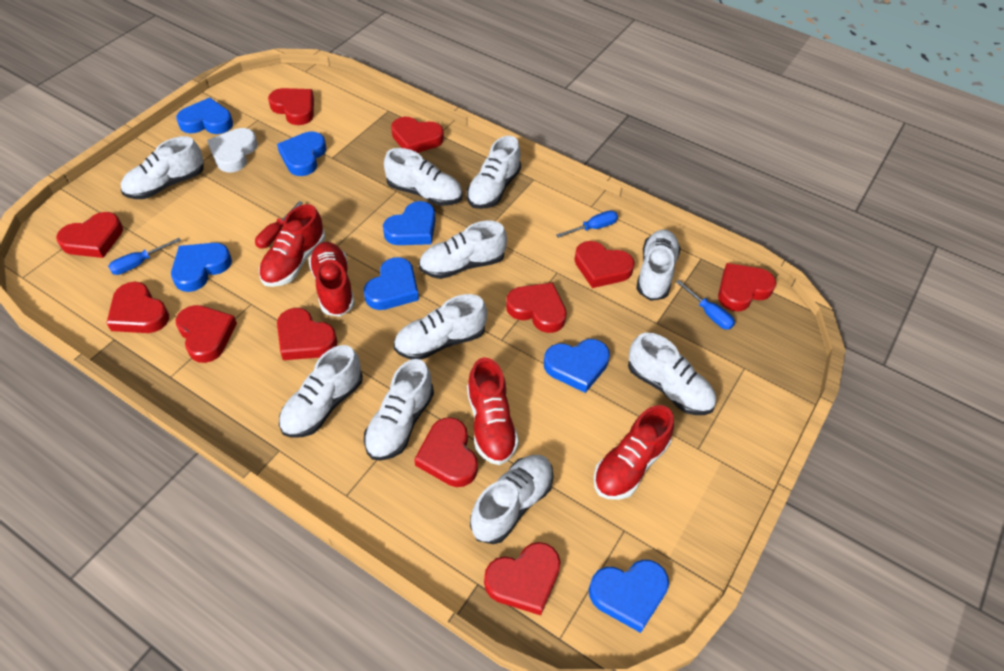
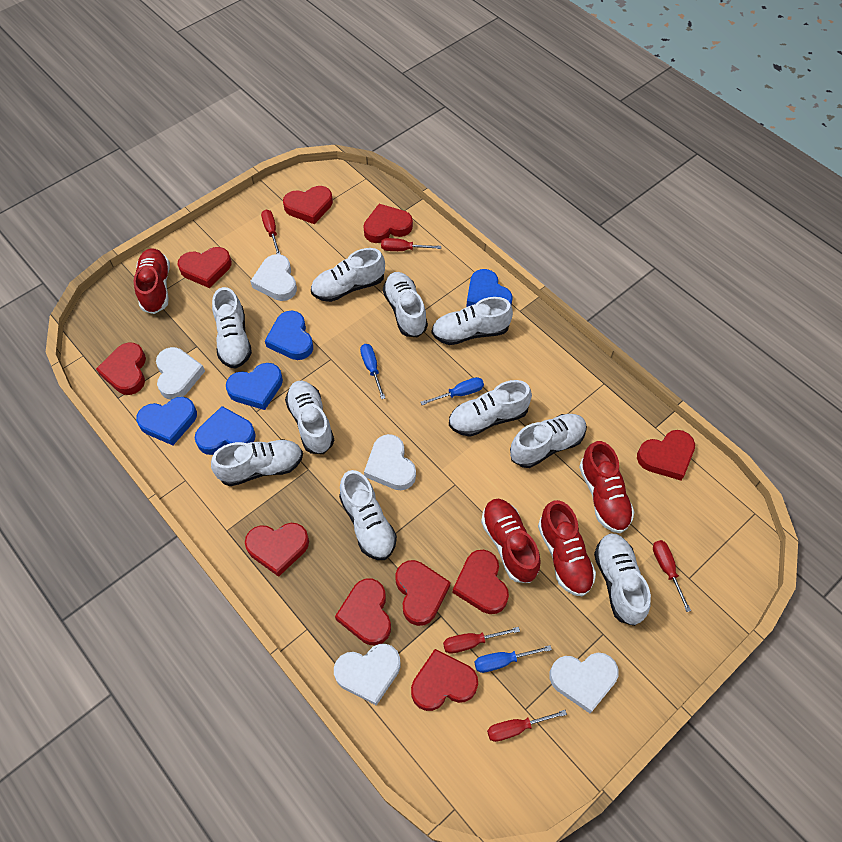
blue heart: 7 -> 5
red heart: 11 -> 10
red screwdriver: 1 -> 5
white heart: 1 -> 5

